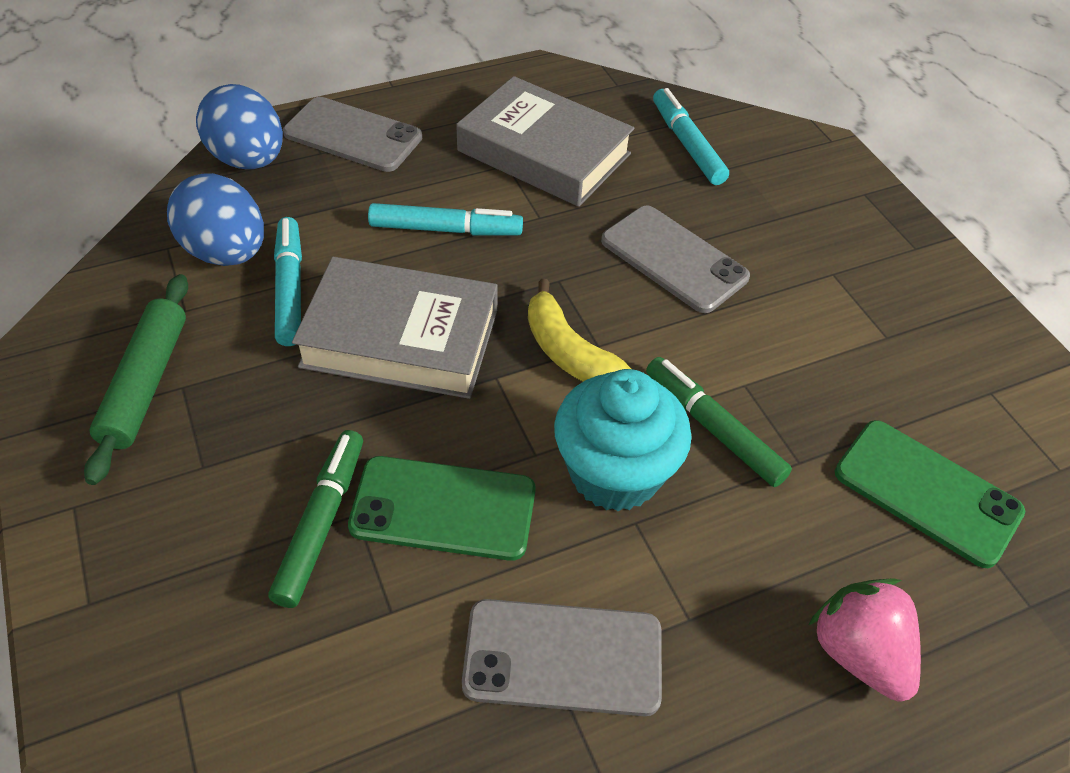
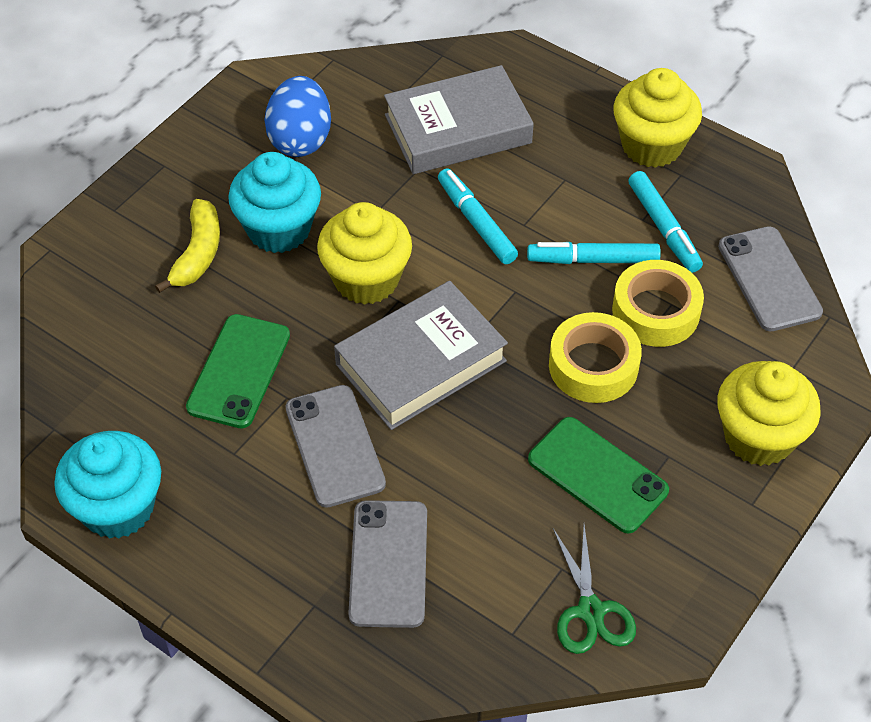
blue egg: 2 -> 1
green marker: 2 -> 0
green rolling pin: 1 -> 0
green scissors: 0 -> 1
pink strawberry: 1 -> 0
turquoise cupcake: 1 -> 2
yellow cupcake: 0 -> 3
yellow tape: 0 -> 2

